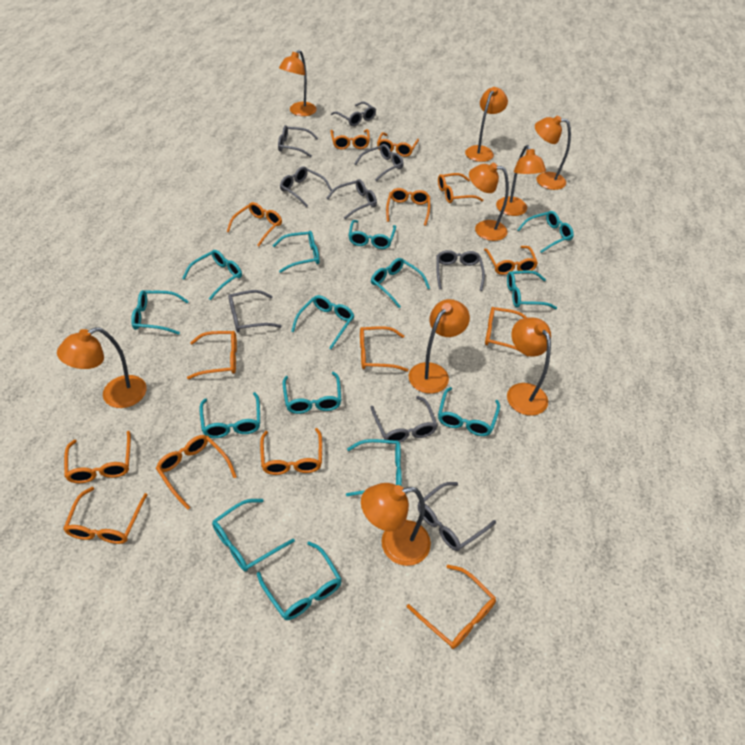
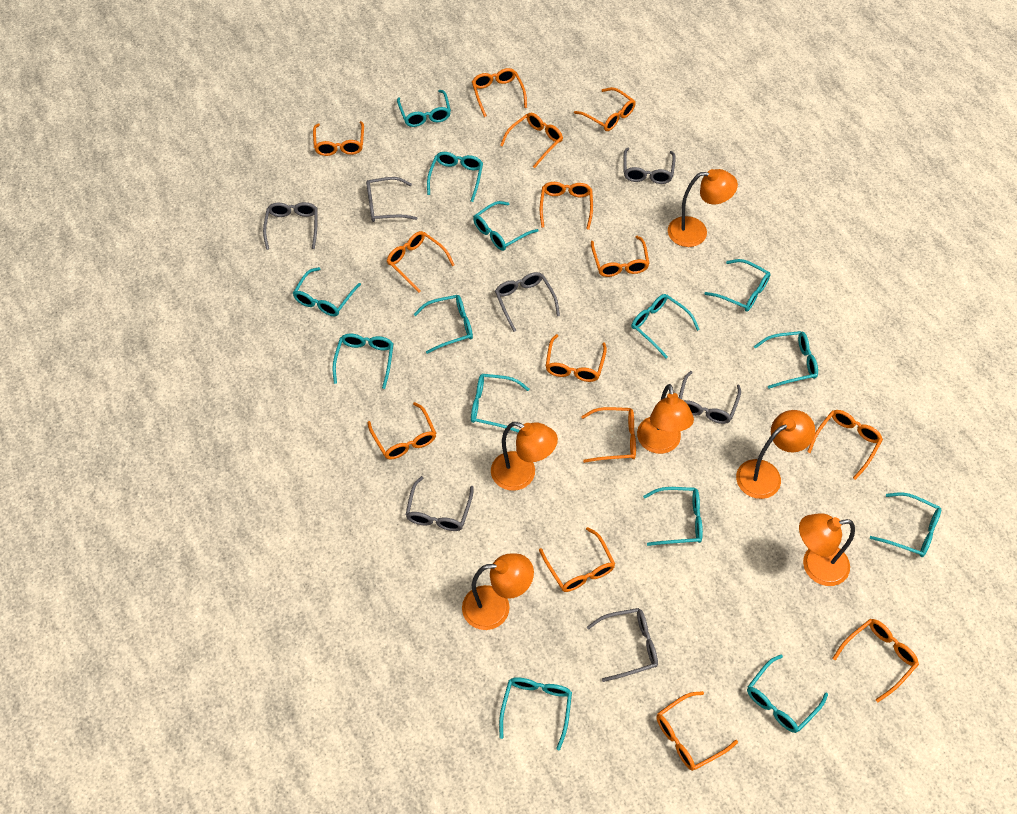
grey glasses: 9 -> 7
orange lamp: 9 -> 6

